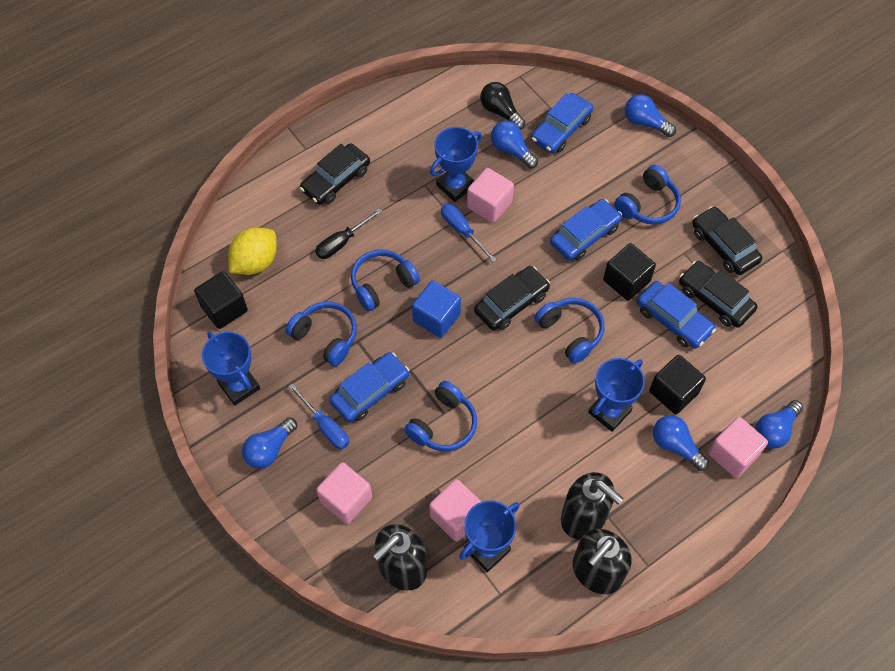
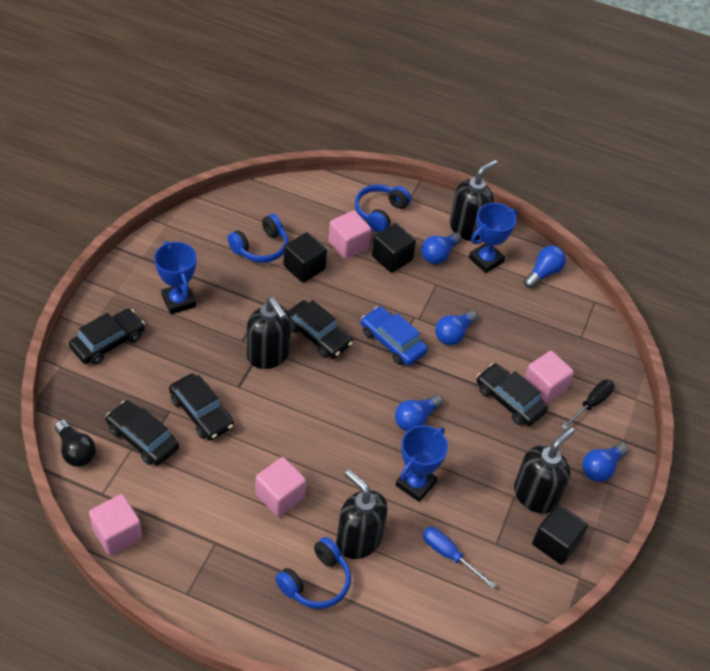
black car: 4 -> 5
black soap dispenser: 3 -> 4
blue car: 4 -> 1
blue cube: 1 -> 0
blue headphones: 5 -> 3
blue screwdriver: 2 -> 1
blue trophy: 4 -> 3
yellow lemon: 1 -> 0

